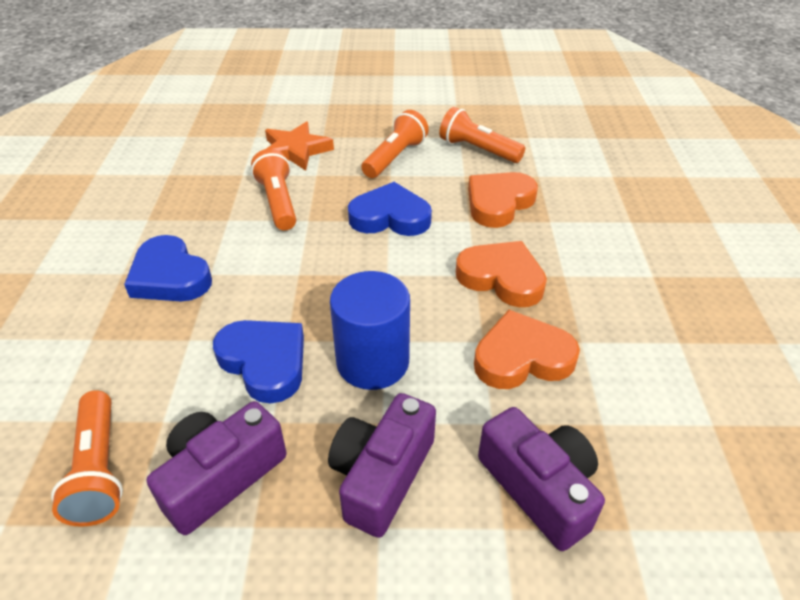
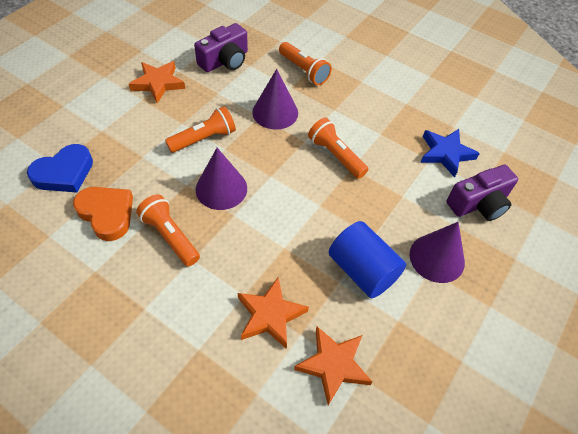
blue heart: 3 -> 1
blue star: 0 -> 1
orange heart: 3 -> 1
orange star: 1 -> 3
purple camera: 3 -> 2
purple cone: 0 -> 3

